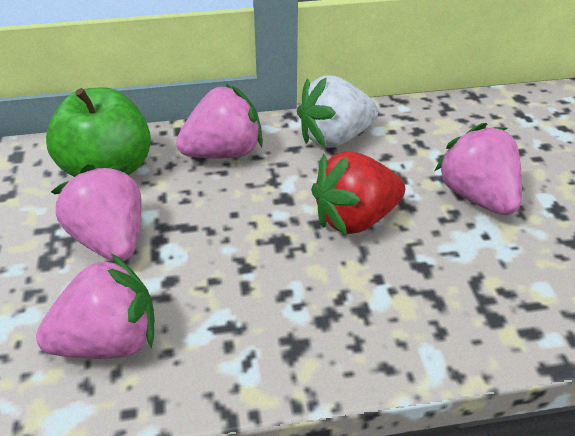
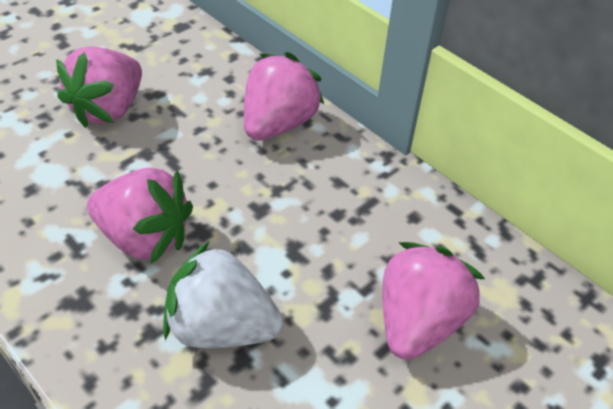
green apple: 1 -> 0
red strawberry: 1 -> 0

